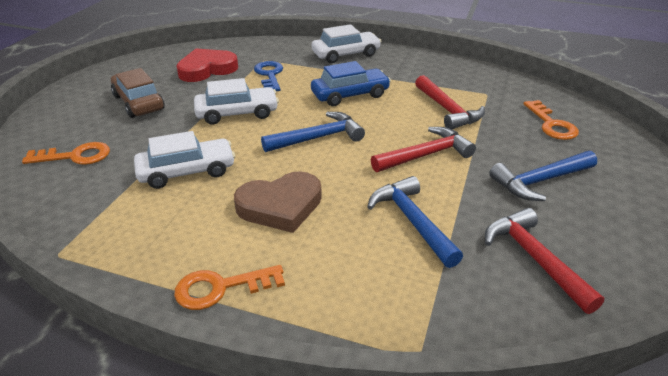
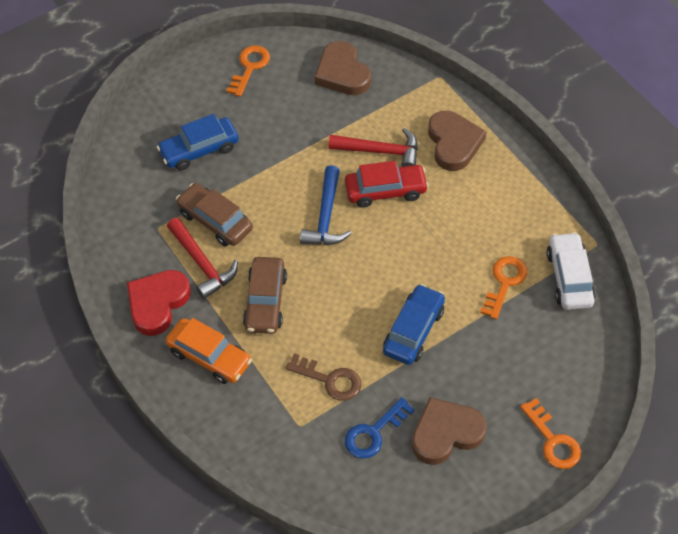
blue car: 1 -> 2
blue hammer: 3 -> 1
brown car: 1 -> 2
brown heart: 1 -> 3
brown key: 0 -> 1
orange car: 0 -> 1
red car: 0 -> 1
red hammer: 3 -> 2
white car: 3 -> 1

